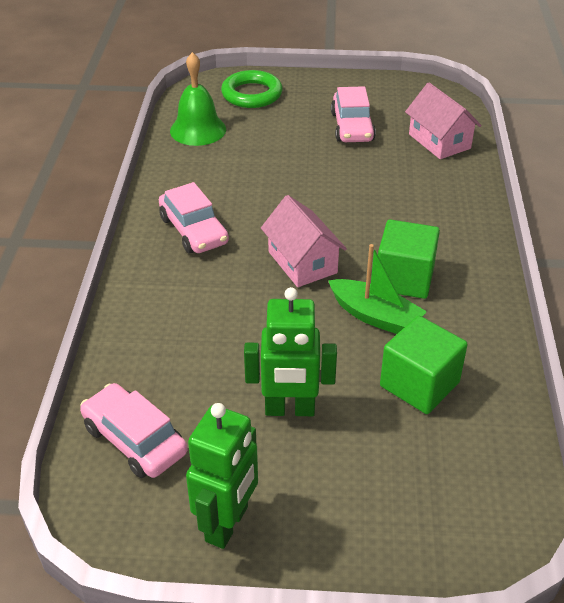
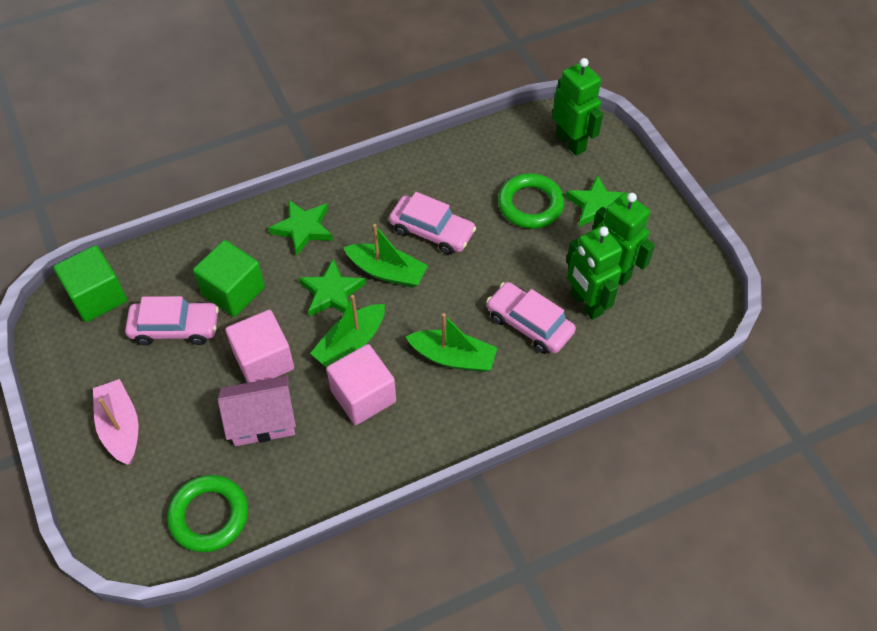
green bell: 1 -> 0
green boat: 1 -> 3
green ring: 1 -> 2
green robot: 2 -> 3
green star: 0 -> 3
pink boat: 0 -> 1
pink cube: 0 -> 2
pink house: 2 -> 1

